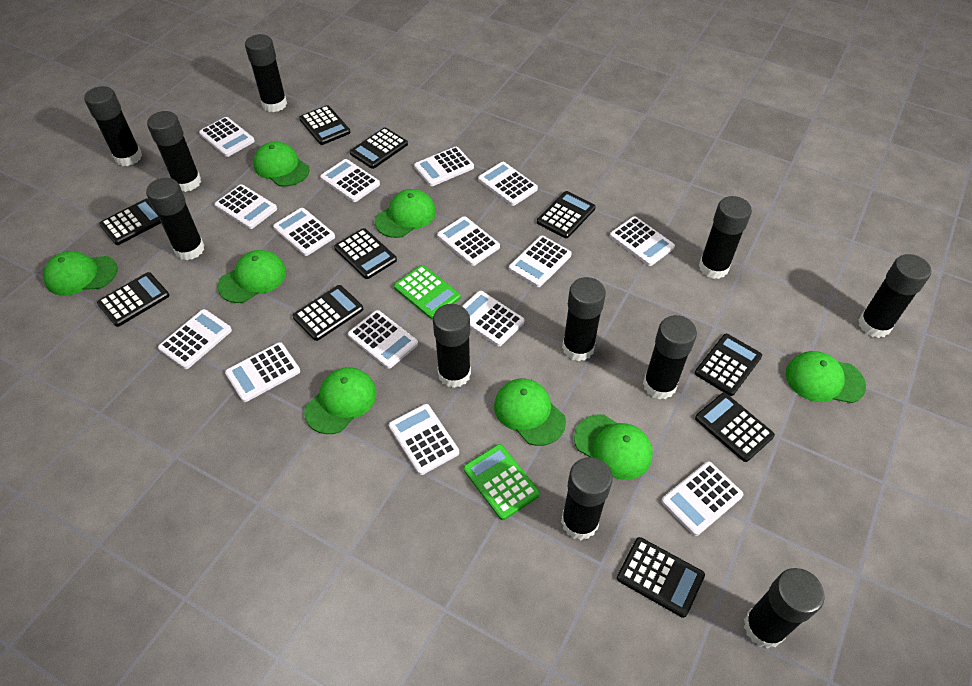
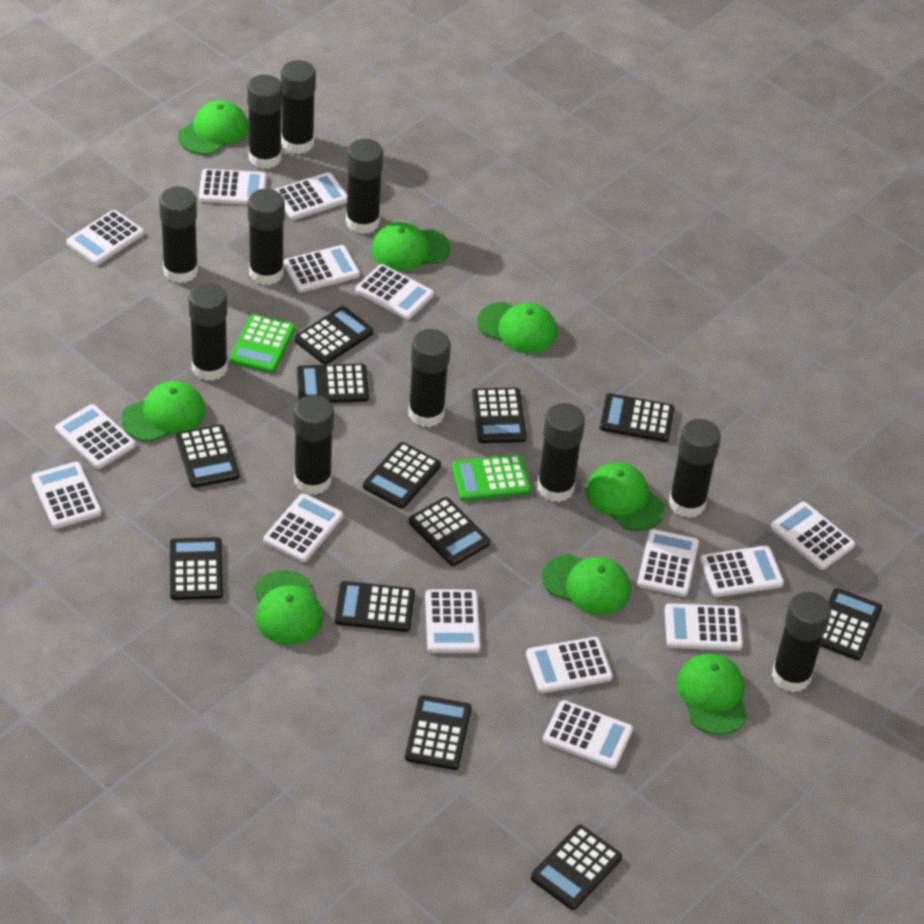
black calculator: 10 -> 12

